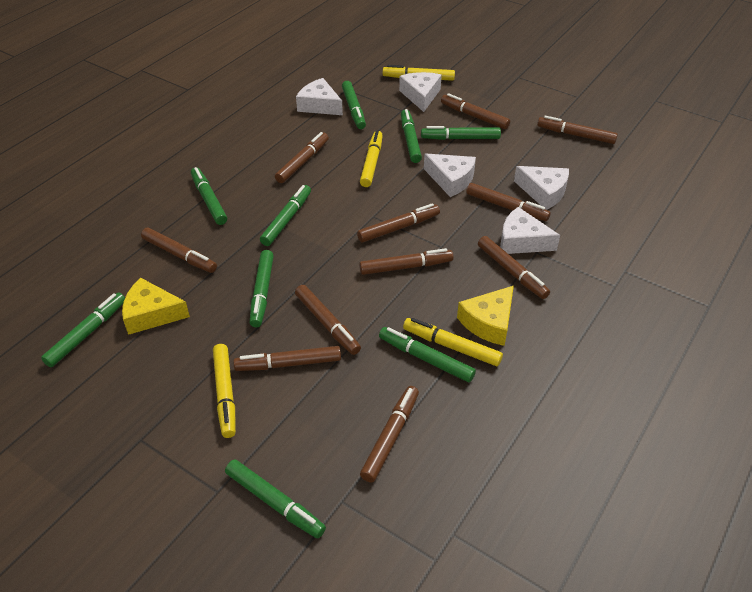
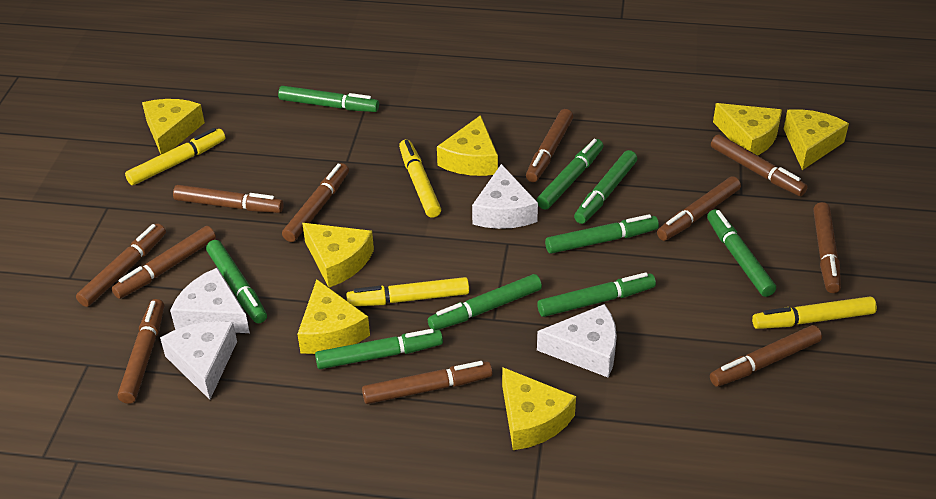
white cheese: 5 -> 4
yellow cheese: 2 -> 7

